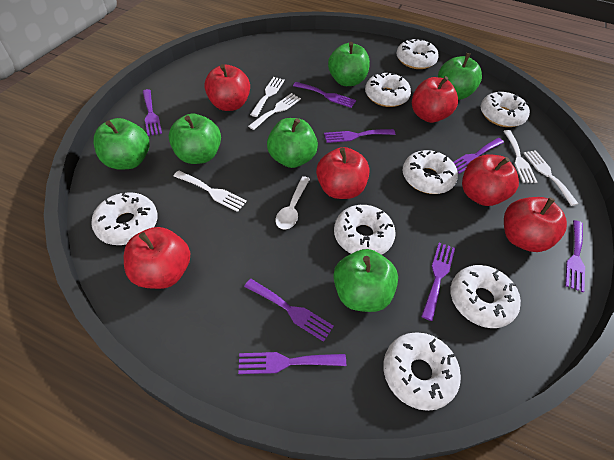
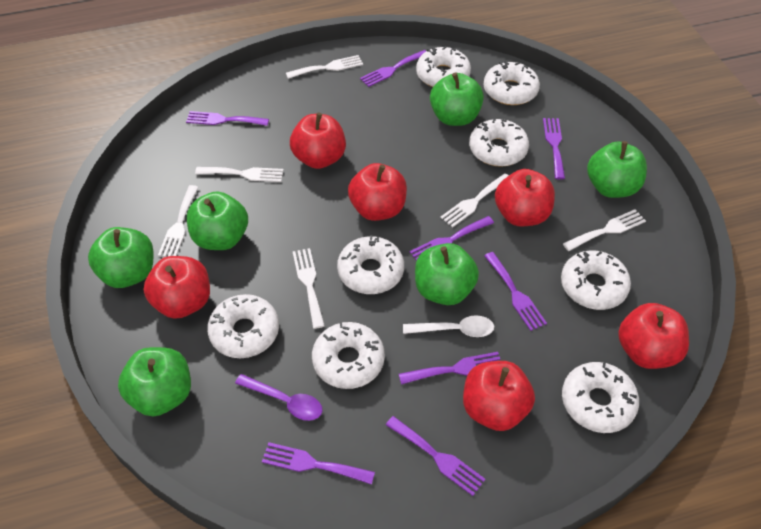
purple spoon: 0 -> 1
white fork: 5 -> 6

